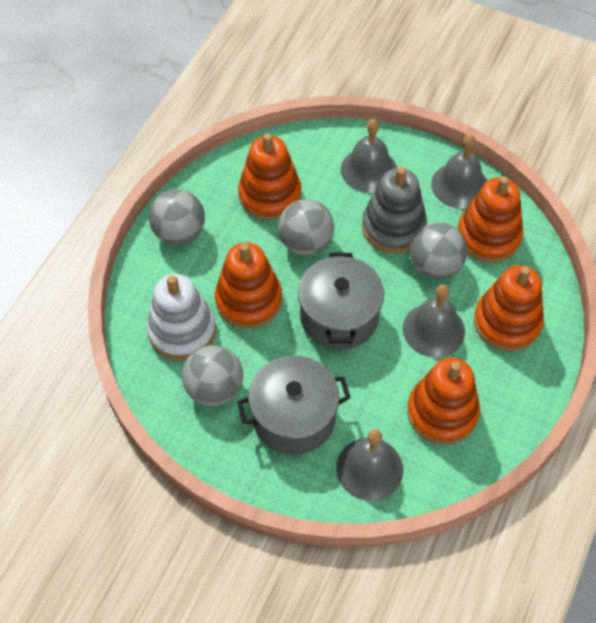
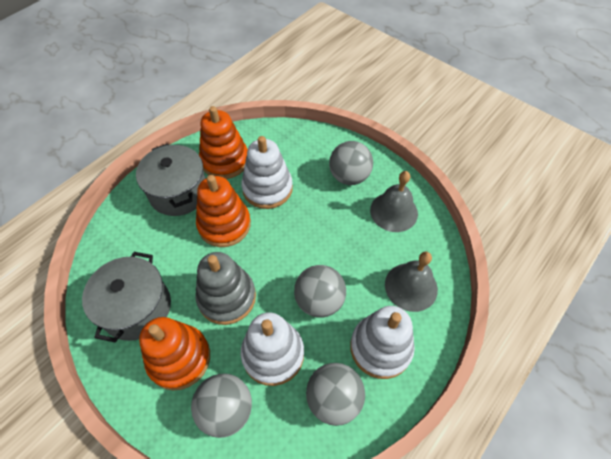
grey bell: 4 -> 2
orange stacking toy: 5 -> 3
white stacking toy: 1 -> 3

